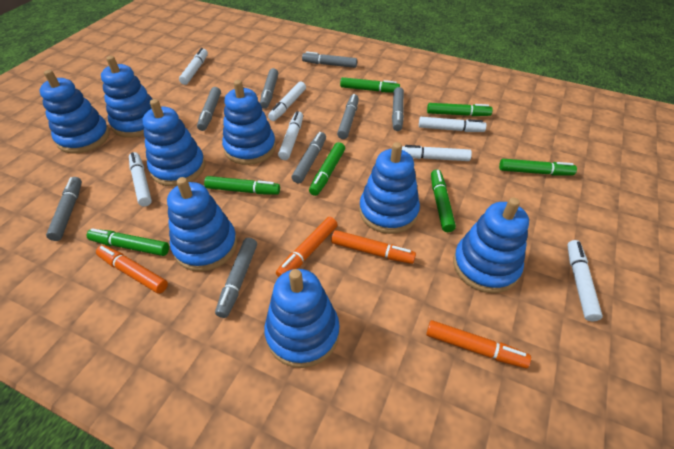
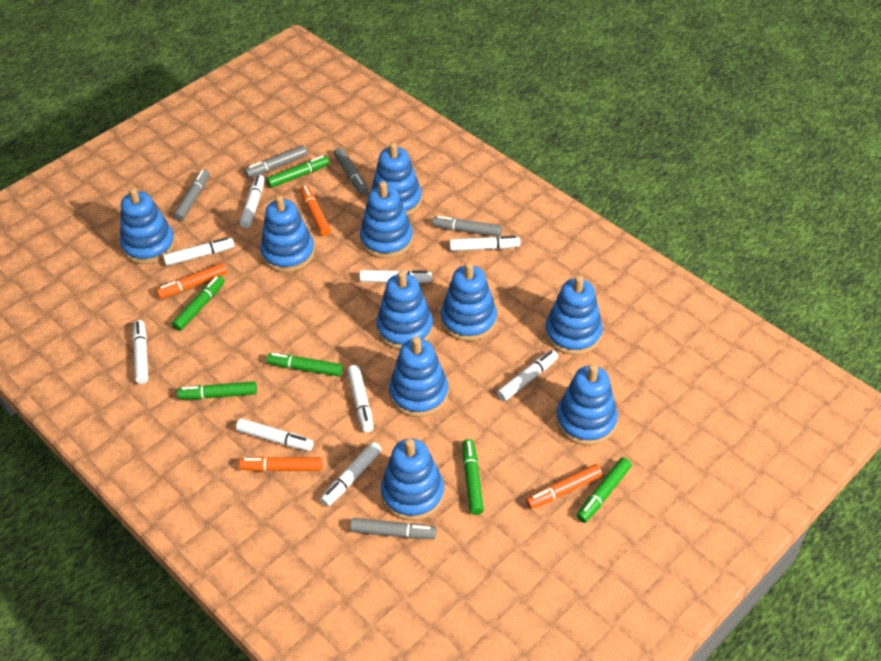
blue stacking toy: 8 -> 10
green marker: 7 -> 6
grey marker: 8 -> 5
white marker: 7 -> 9

